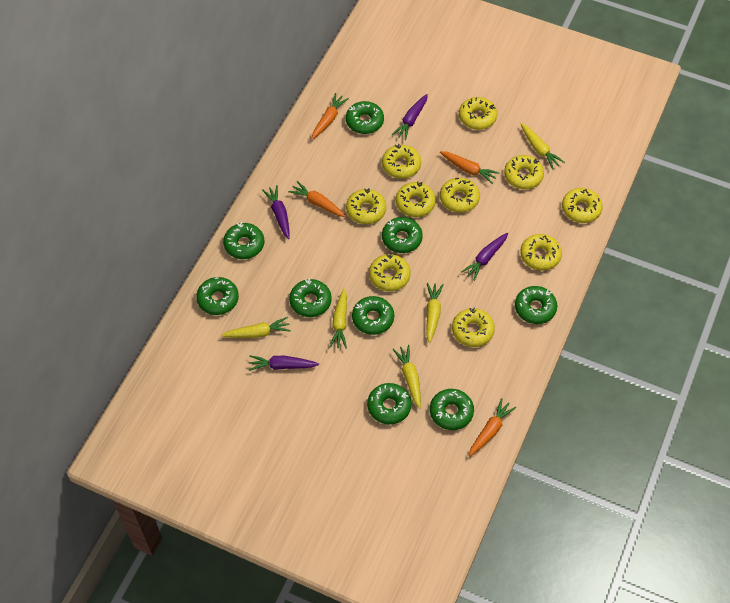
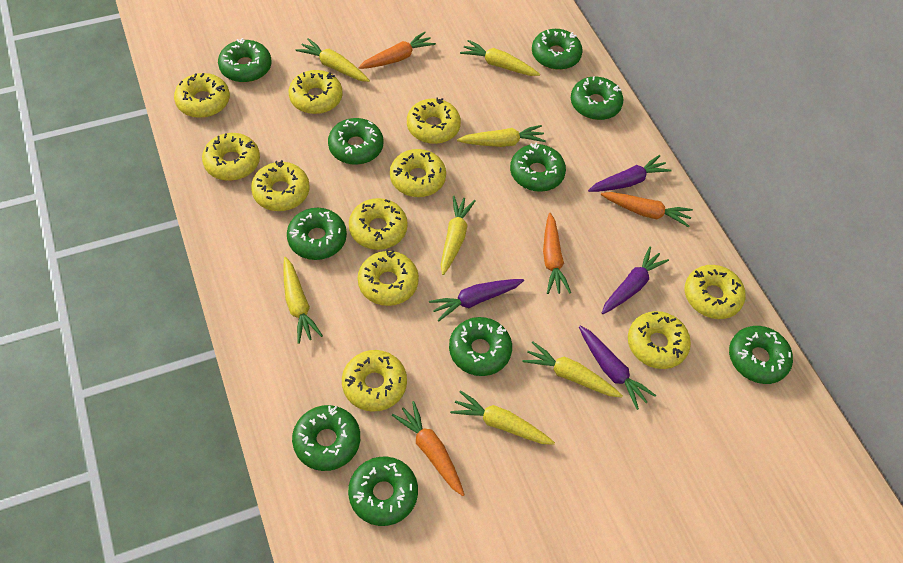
green donut: 9 -> 10
yellow carrot: 5 -> 7
yellow donut: 10 -> 11

